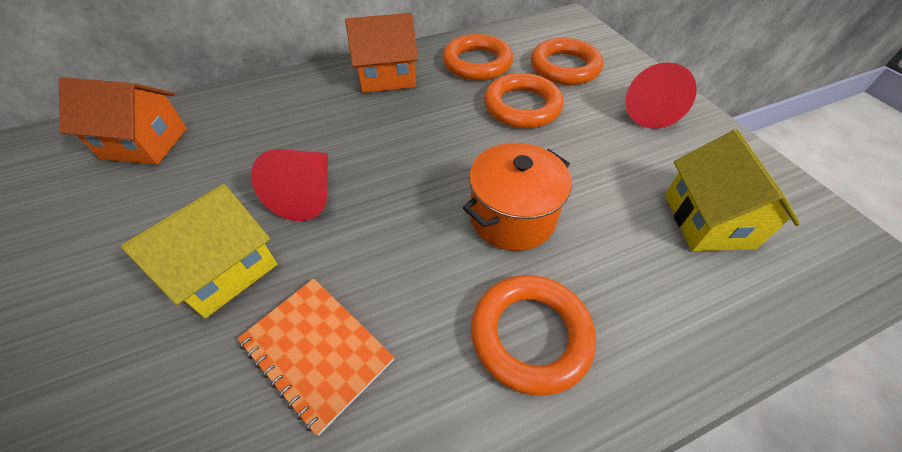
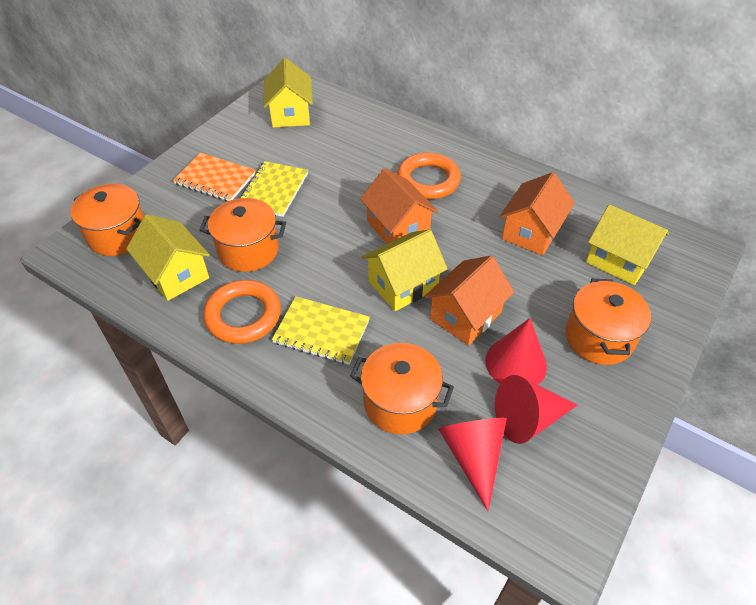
orange house: 2 -> 3
orange pot: 1 -> 4
orange ring: 4 -> 2
red cone: 2 -> 3
yellow house: 2 -> 4
yellow notebook: 0 -> 2

